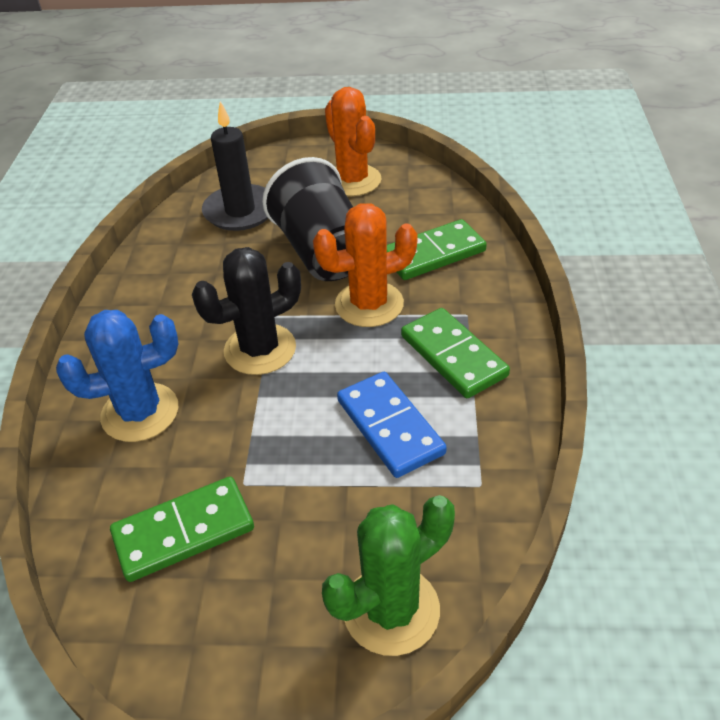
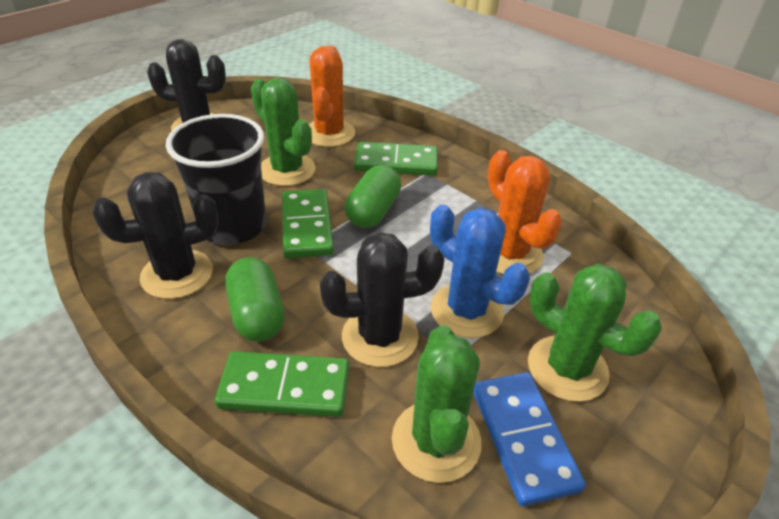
black cactus: 1 -> 3
black candle: 1 -> 0
green cactus: 1 -> 3
green capsule: 0 -> 2

